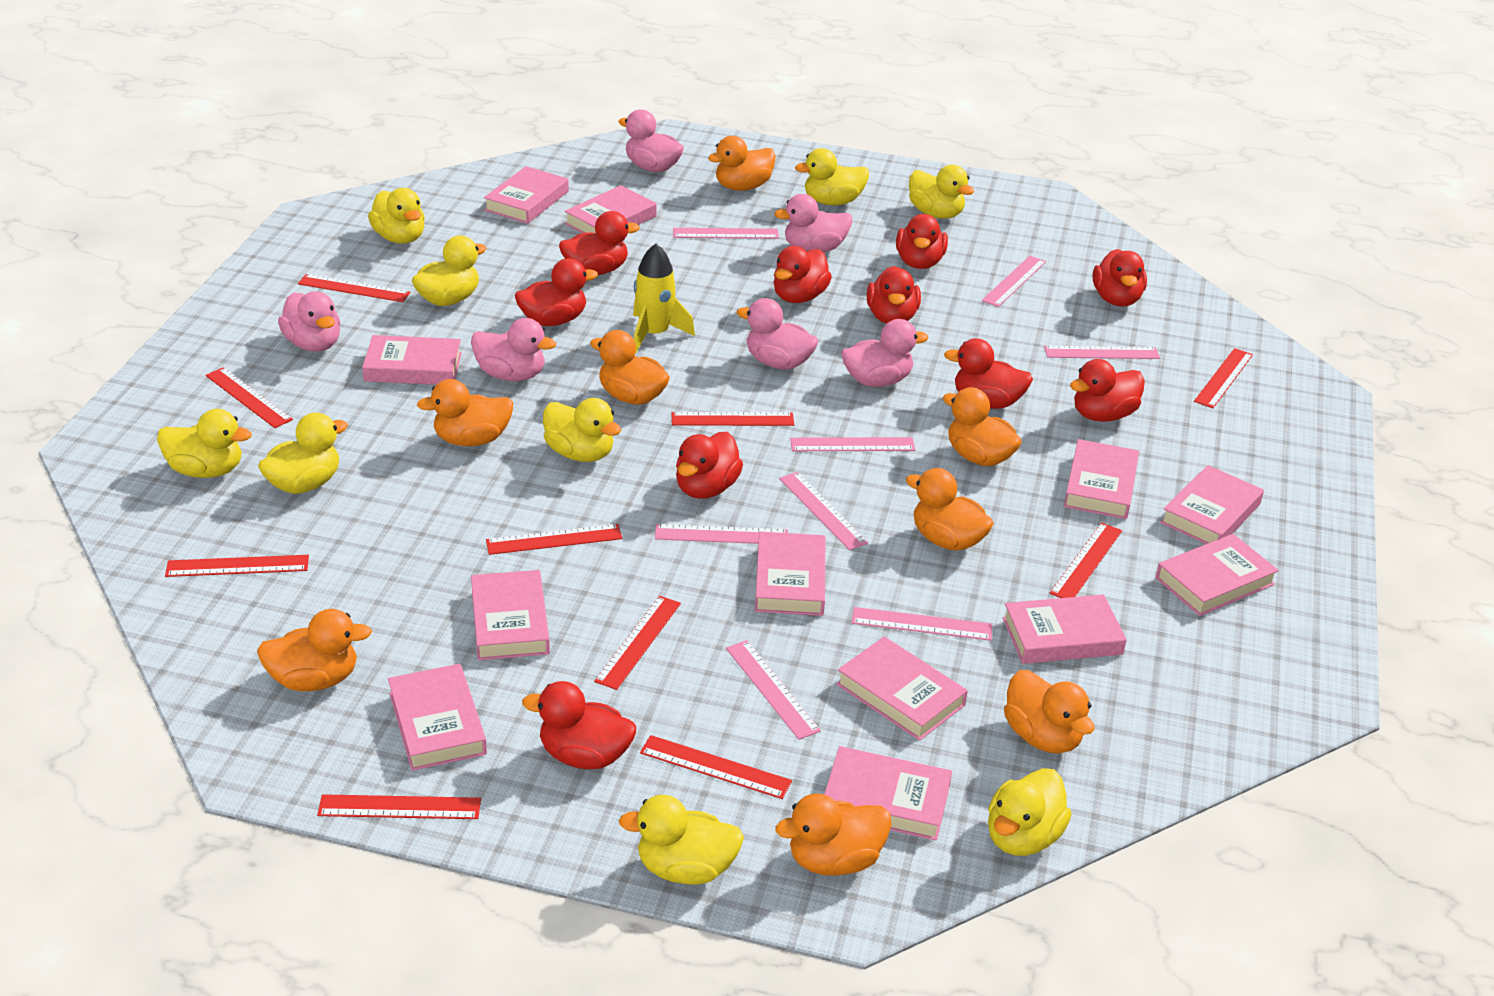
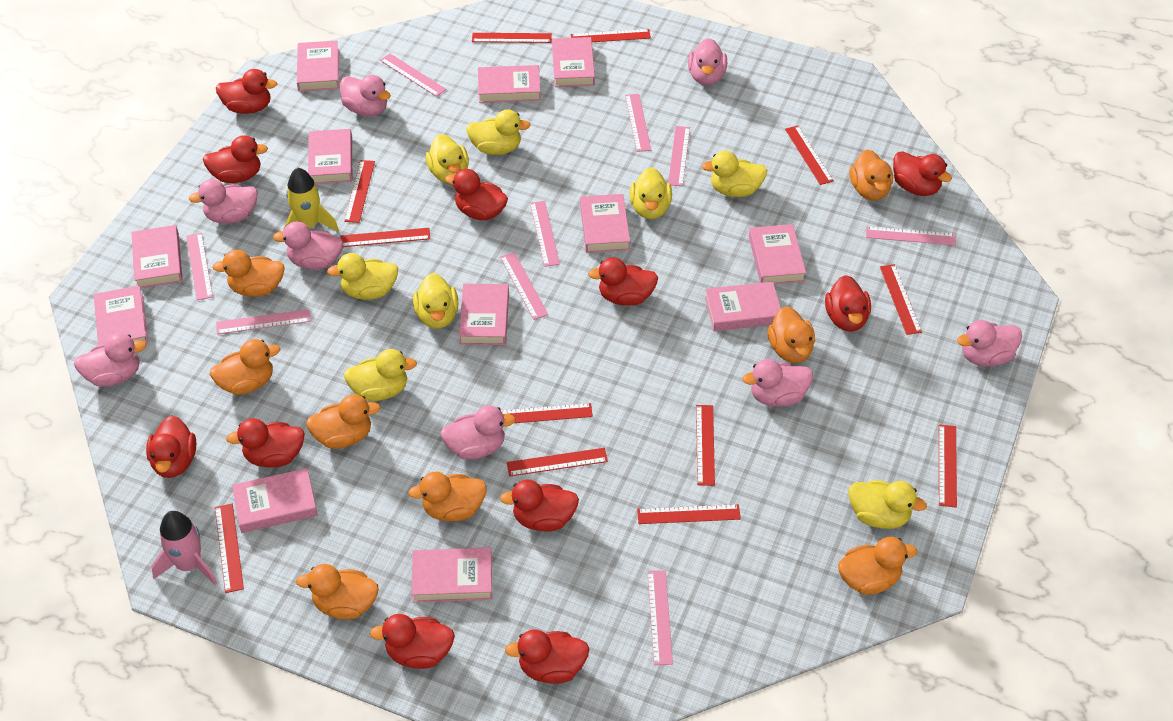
pink duck: 6 -> 8
pink rocket: 0 -> 1
pink ruler: 8 -> 9
red duck: 10 -> 11
red ruler: 10 -> 12
yellow duck: 9 -> 8

